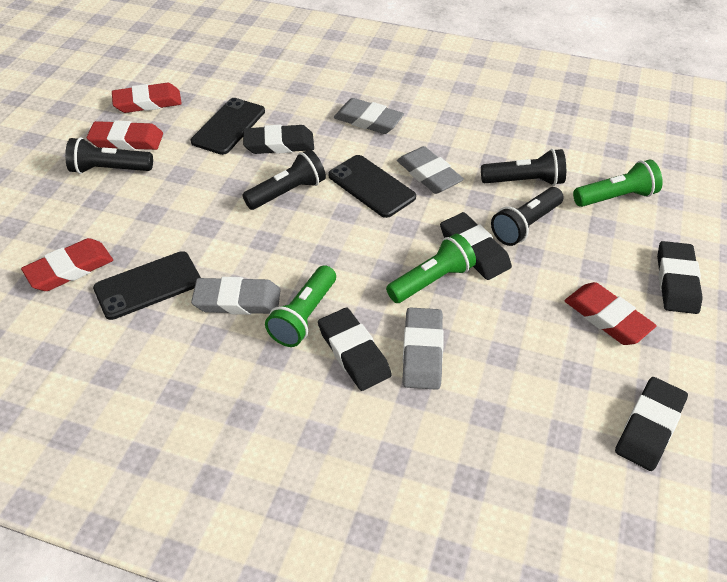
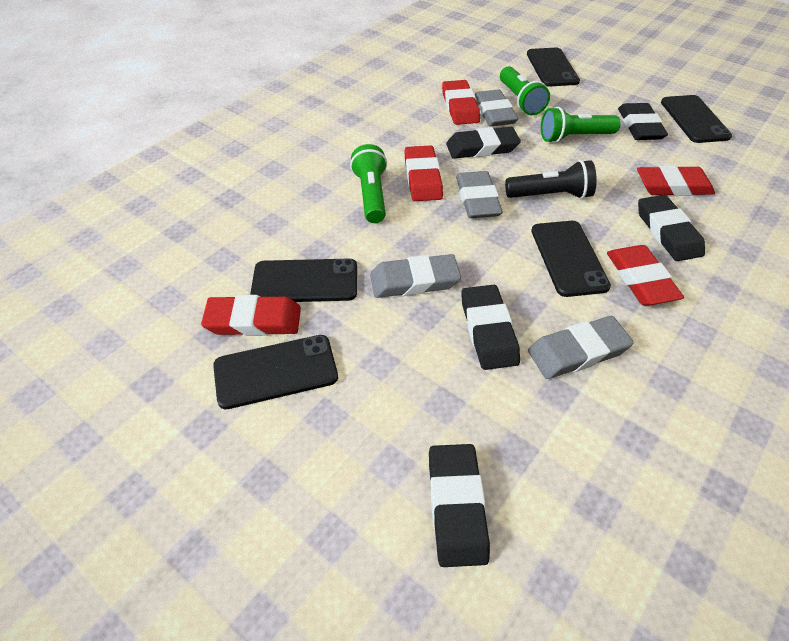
black flashlight: 4 -> 1
black phone: 3 -> 5
red eraser: 4 -> 5

